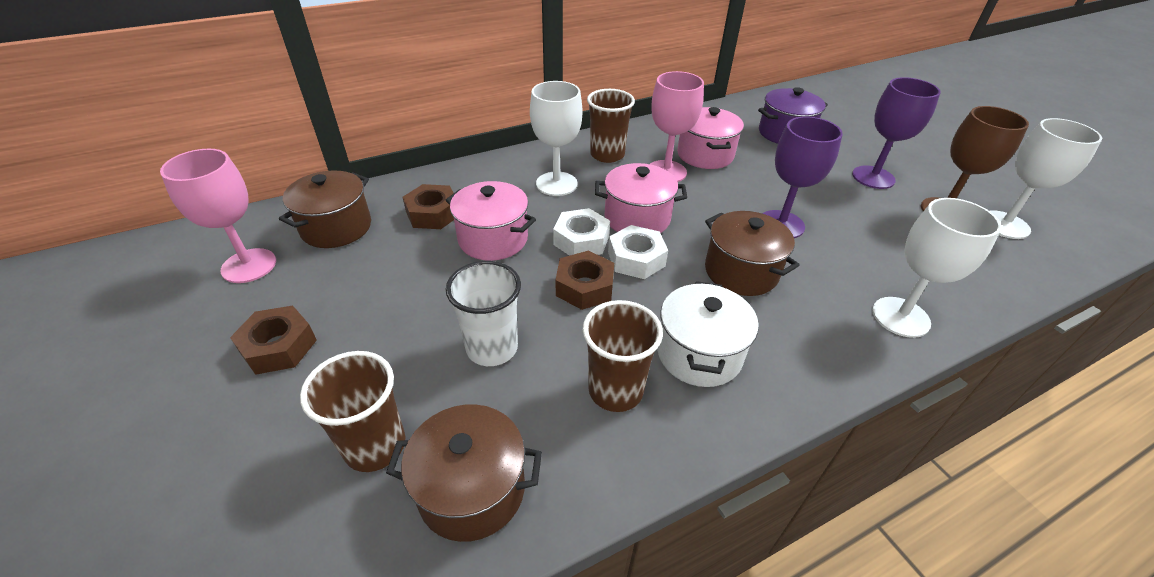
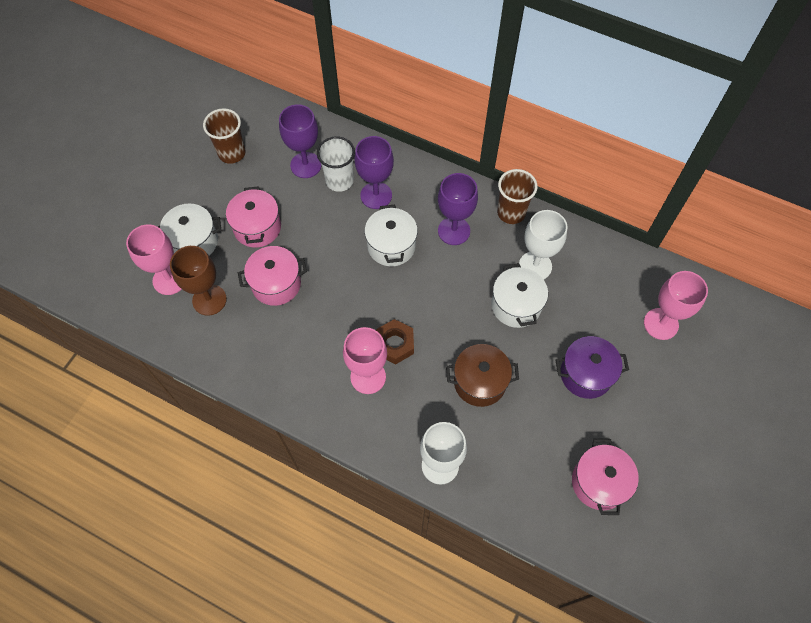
brown cup: 3 -> 2
brown nut: 3 -> 1
brown pot: 3 -> 1
pink goblet: 2 -> 3
purple goblet: 2 -> 3
white goblet: 3 -> 2
white nut: 2 -> 0
white pot: 1 -> 3

